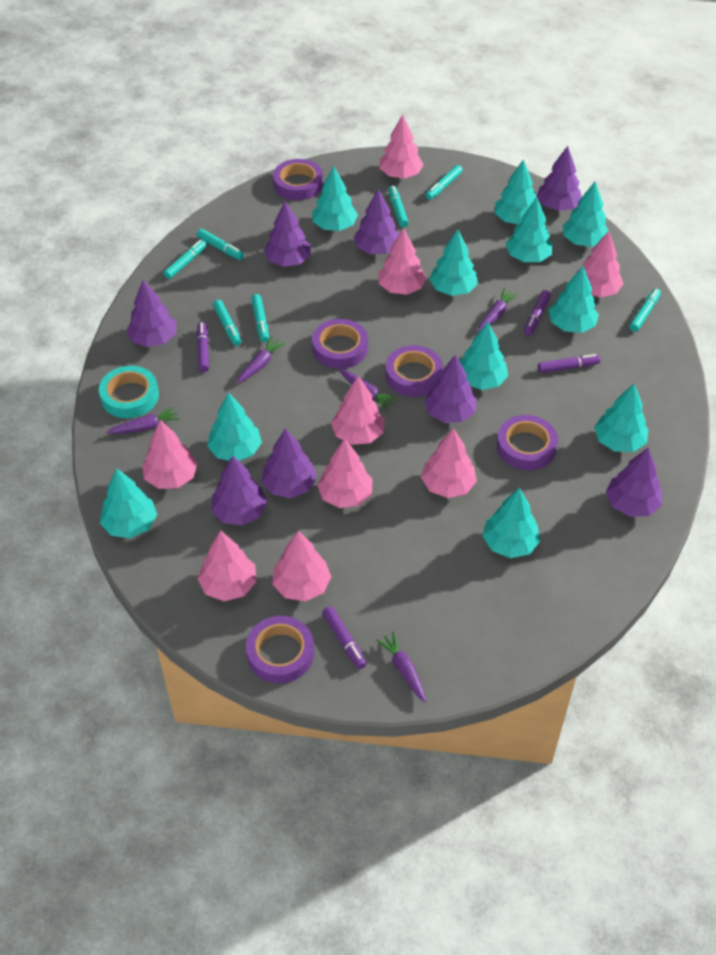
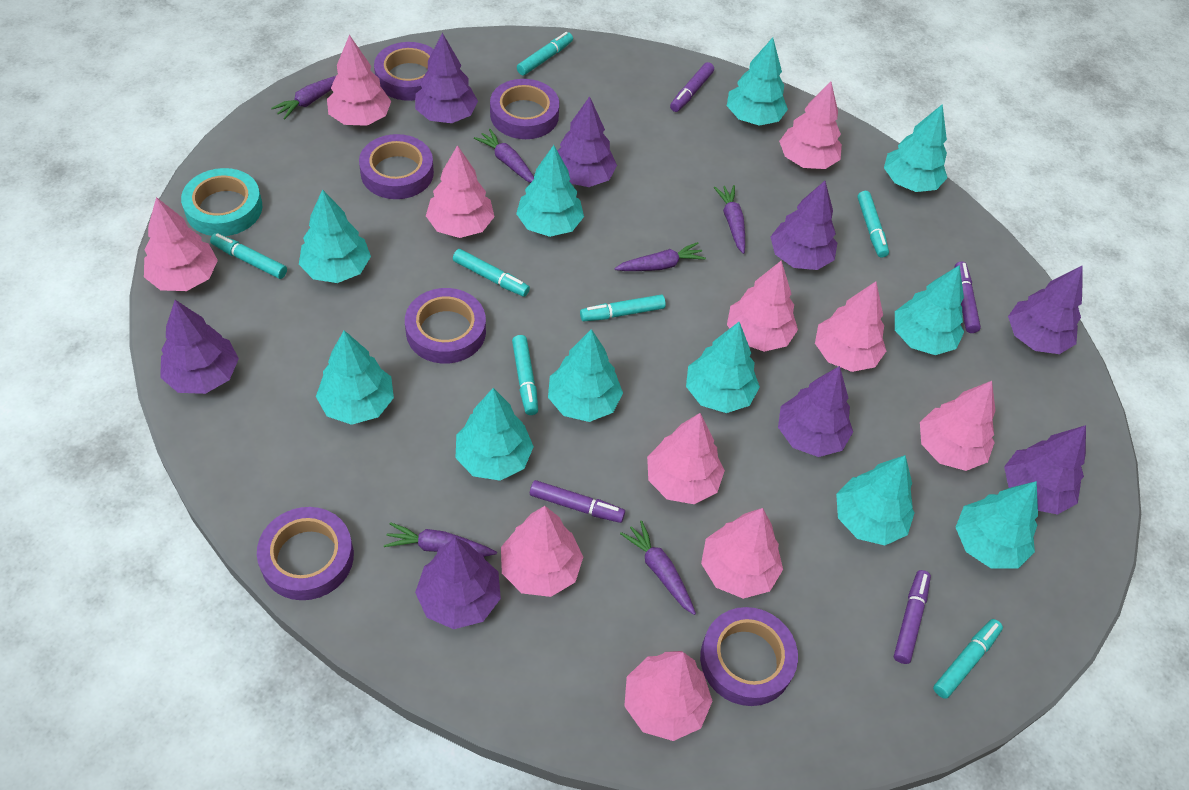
pink tree: 9 -> 11
purple carrot: 5 -> 6
purple tape: 5 -> 6

